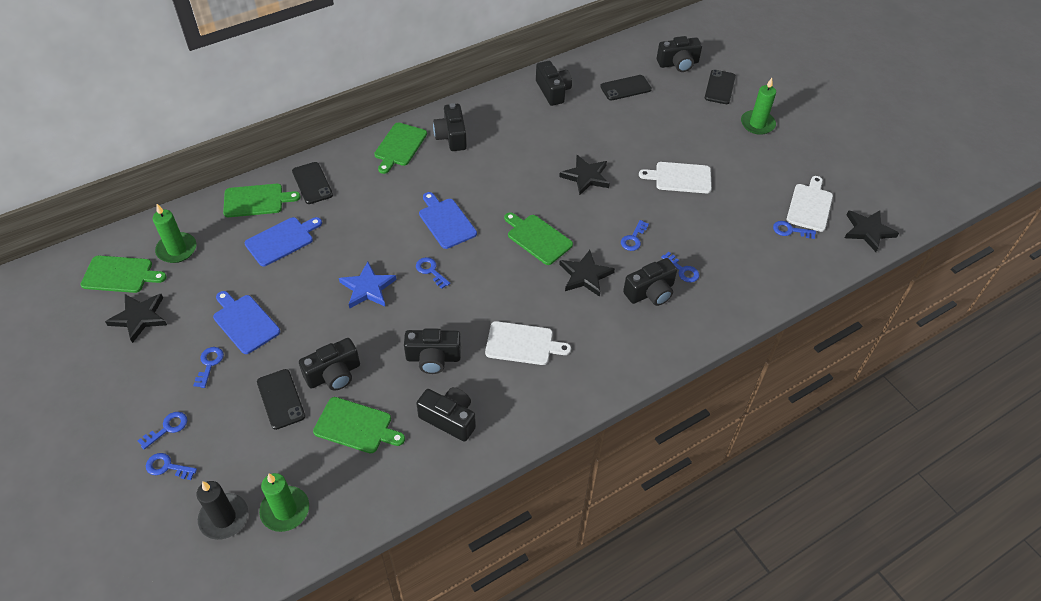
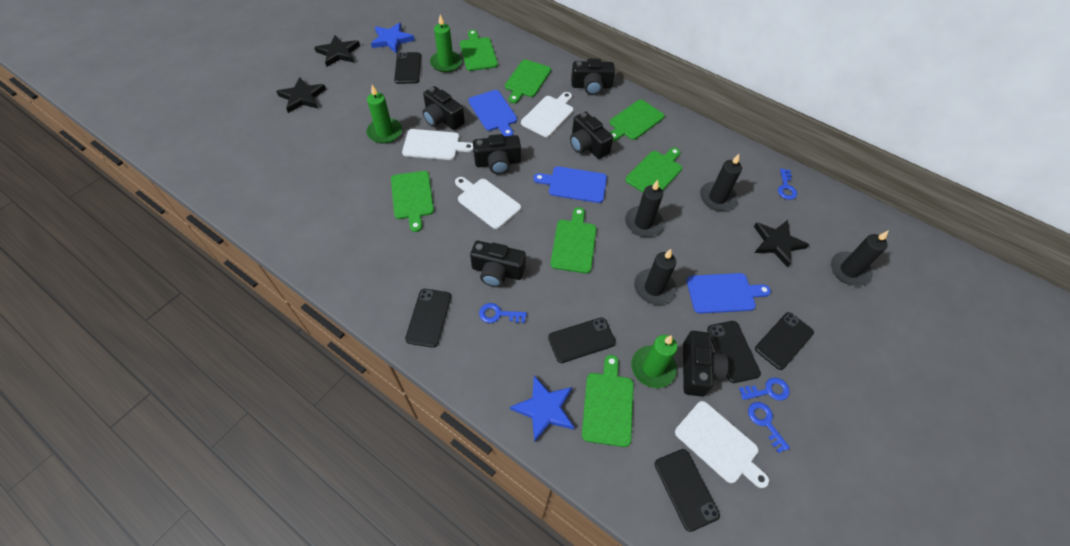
black camera: 7 -> 6
black candle: 1 -> 4
black phone: 4 -> 6
black star: 4 -> 3
blue key: 7 -> 4
blue star: 1 -> 2
green cutting board: 5 -> 7
white cutting board: 3 -> 4

